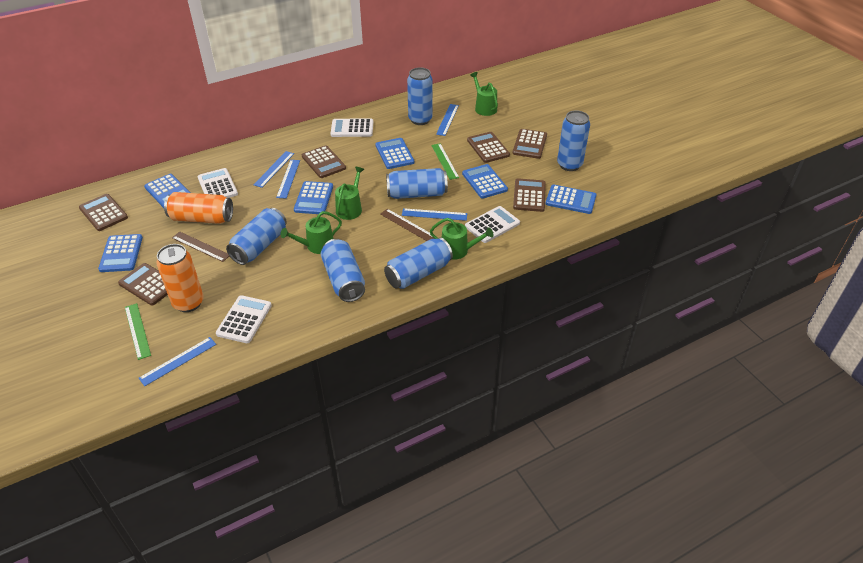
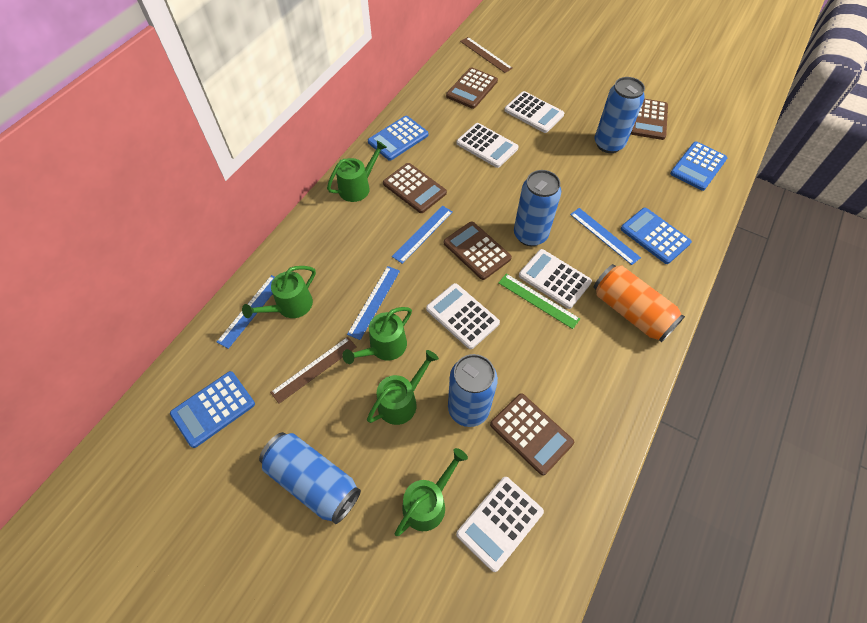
blue calculator: 6 -> 4
blue can: 6 -> 4
blue ruler: 5 -> 4
brown calculator: 6 -> 5
green ruler: 2 -> 1
green watering can: 4 -> 5
orange can: 2 -> 1
white calculator: 4 -> 5

